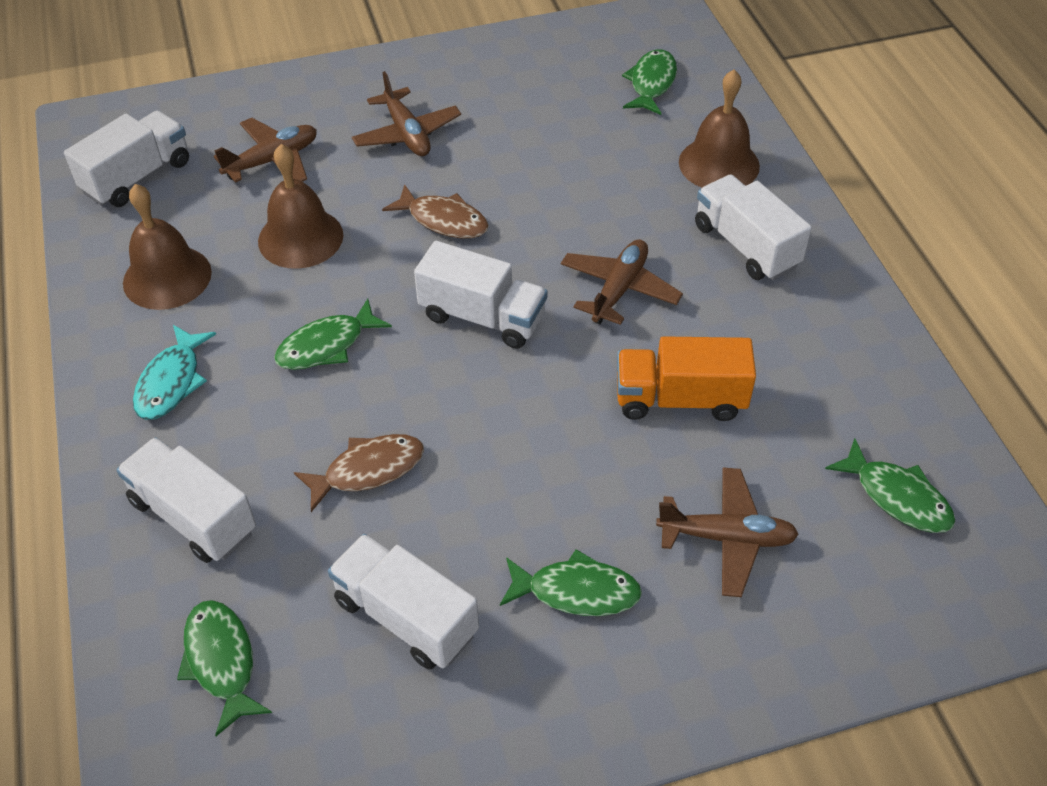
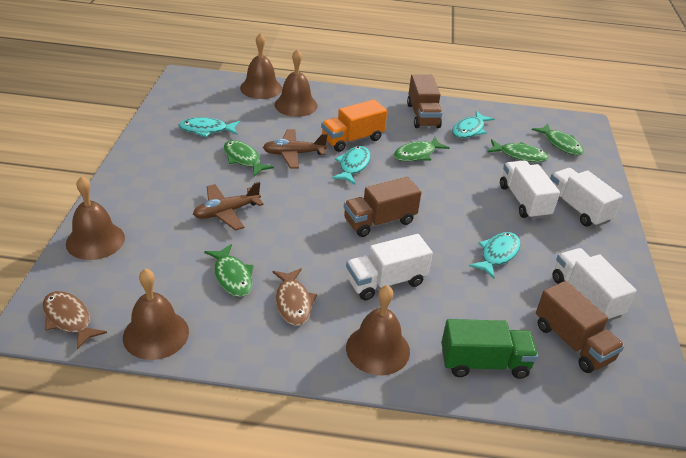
brown bell: 3 -> 5
brown plane: 4 -> 2
brown truck: 0 -> 3
green truck: 0 -> 1
turquoise fish: 1 -> 4
white truck: 5 -> 4

